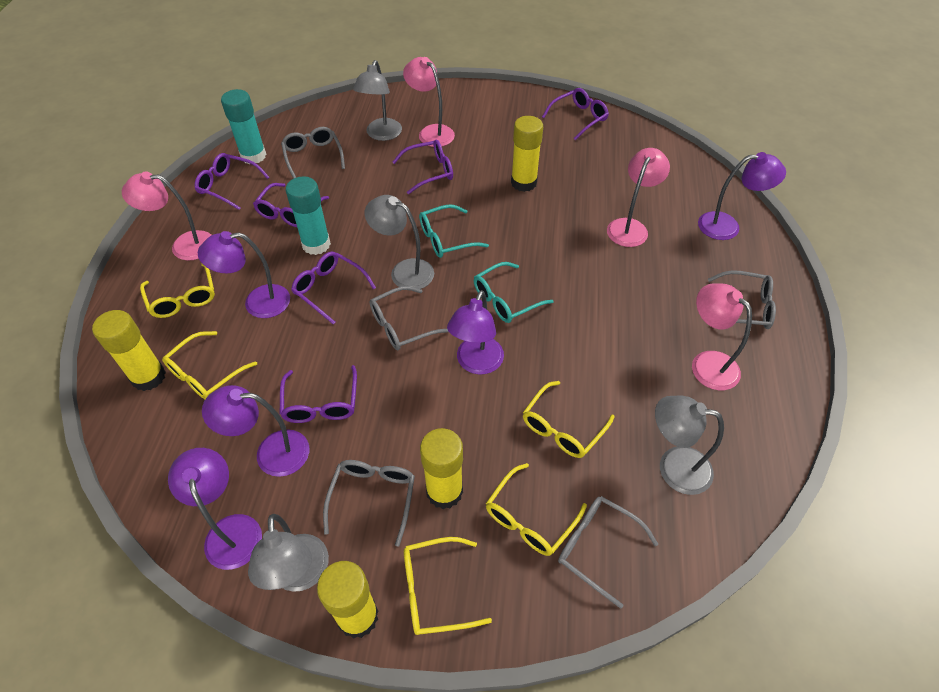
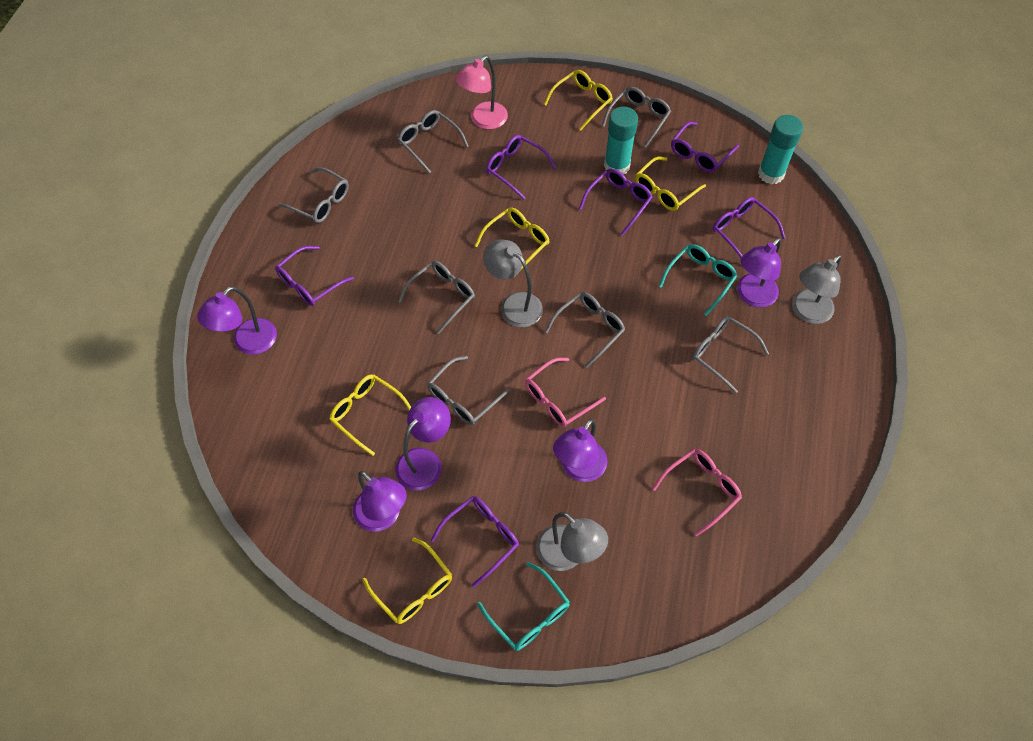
grey glasses: 5 -> 7
grey lamp: 4 -> 3
pink glasses: 0 -> 2
pink lamp: 4 -> 1
yellow glue stick: 4 -> 0

